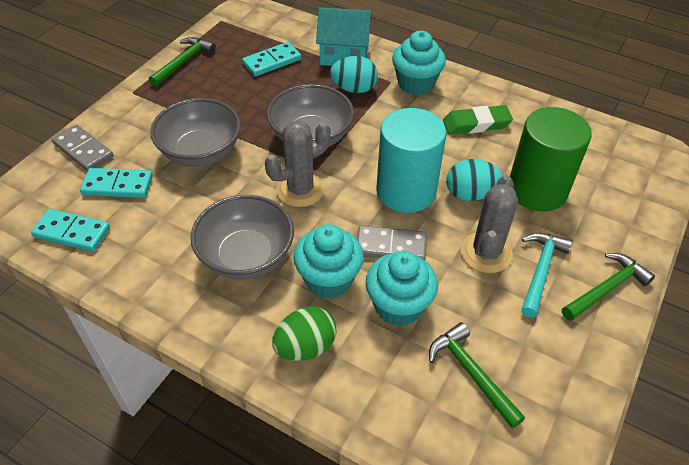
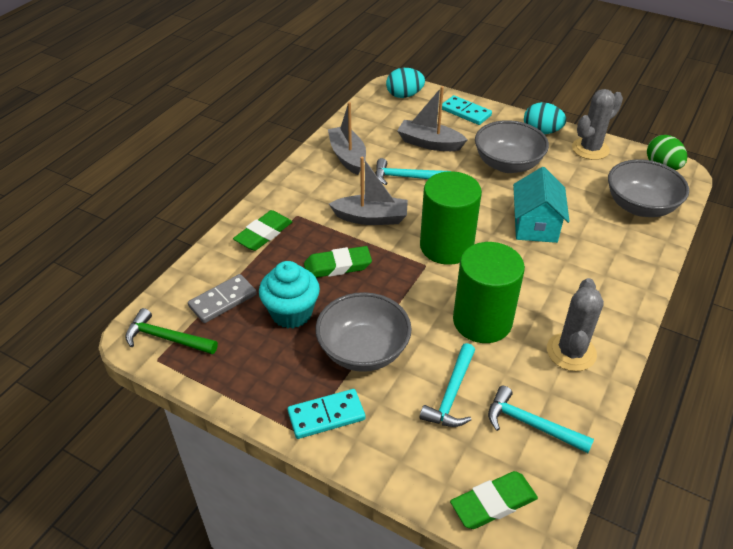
green cylinder: 1 -> 2
green eraser: 1 -> 3
green hammer: 3 -> 1
grey boat: 0 -> 3
grey domino: 2 -> 1
turquoise cupcake: 3 -> 1
turquoise cylinder: 1 -> 0
turquoise domino: 3 -> 2
turquoise hammer: 1 -> 3

